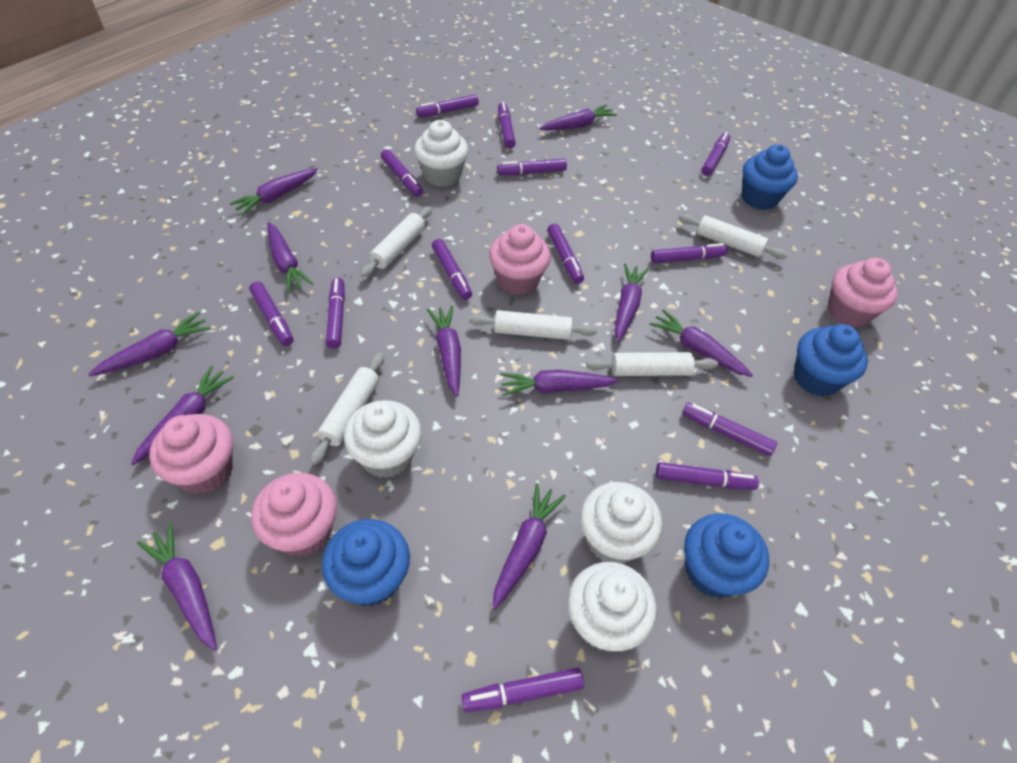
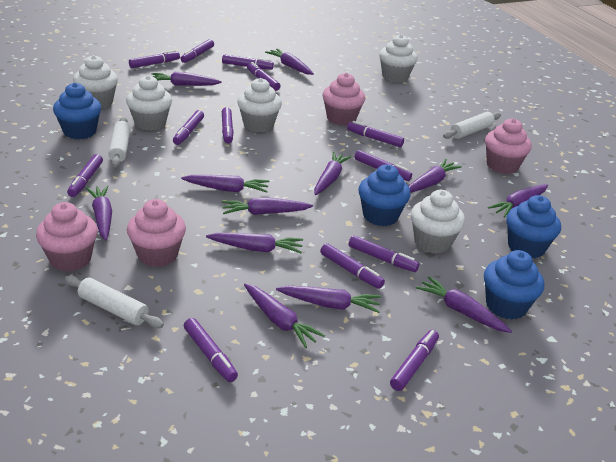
purple carrot: 11 -> 12
white cupcake: 4 -> 5
white rolling pin: 5 -> 3

